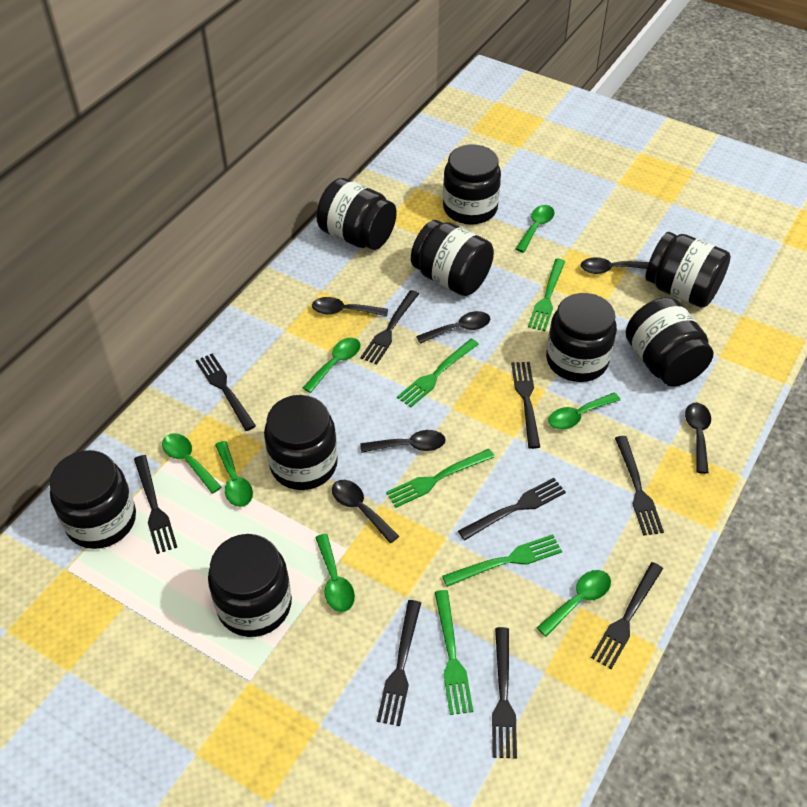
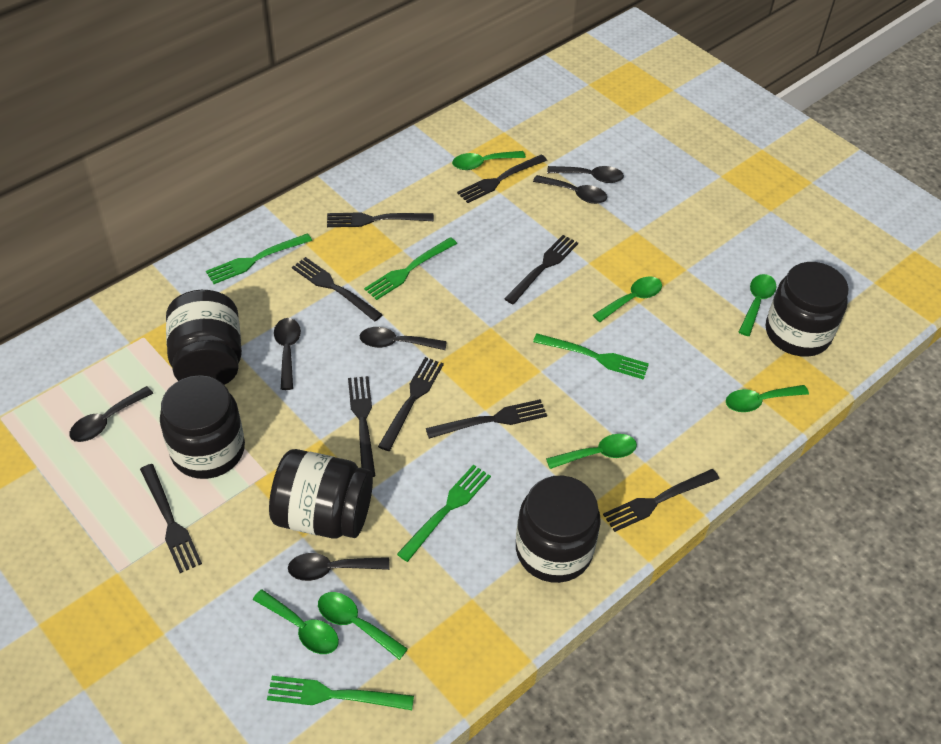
black jar: 9 -> 5

